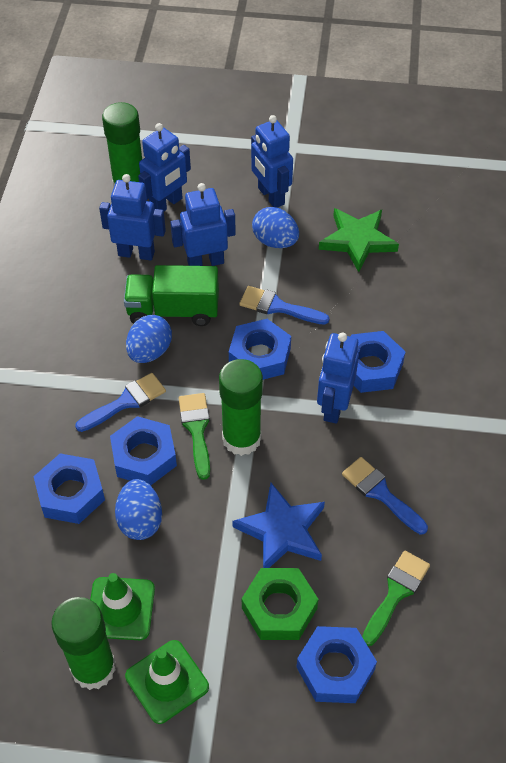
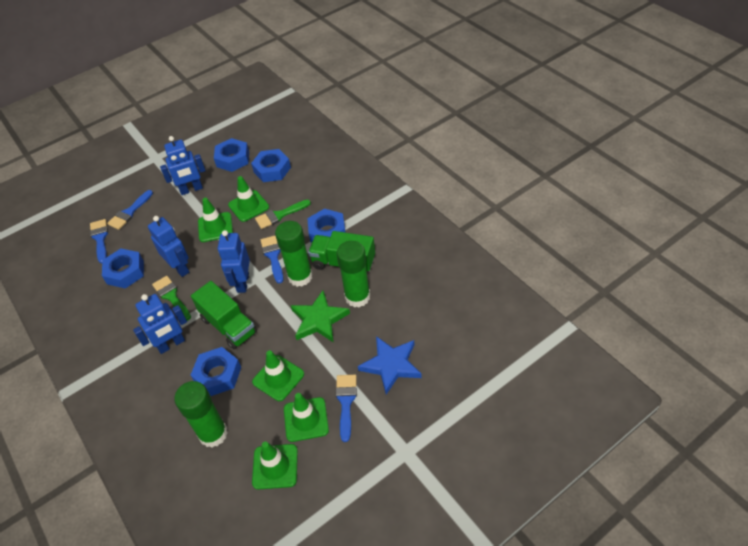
blue brush: 3 -> 4
blue egg: 3 -> 0
blue robot: 5 -> 4
green nut: 1 -> 0
green traffic cone: 2 -> 5
green truck: 1 -> 2

